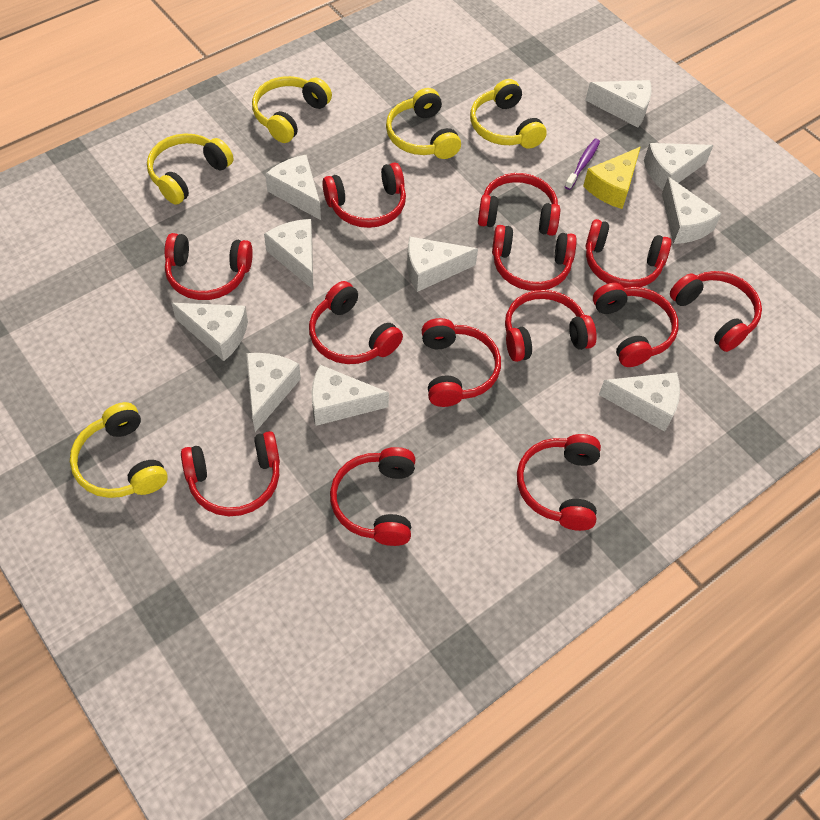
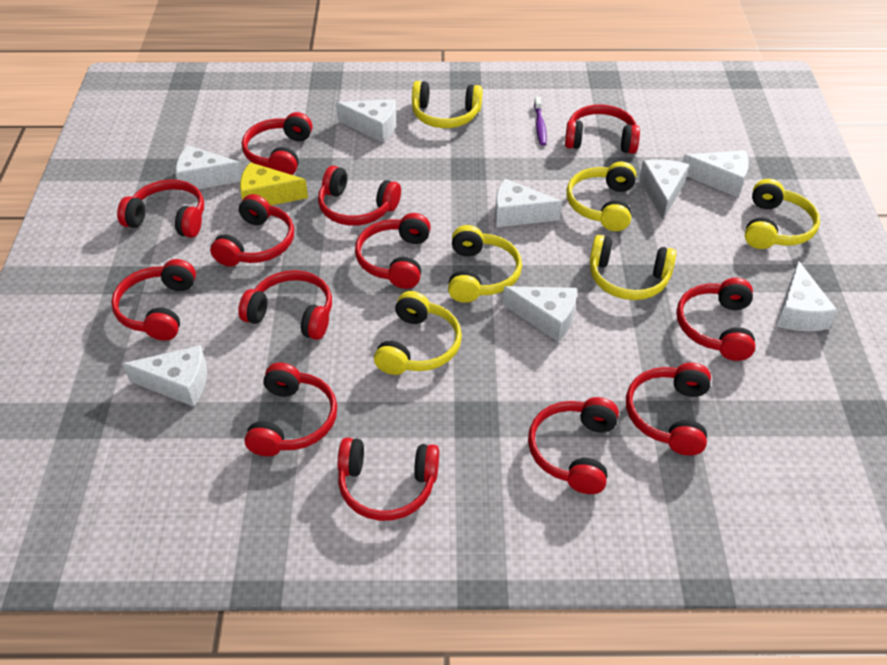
white cheese: 10 -> 8
yellow headphones: 5 -> 6

